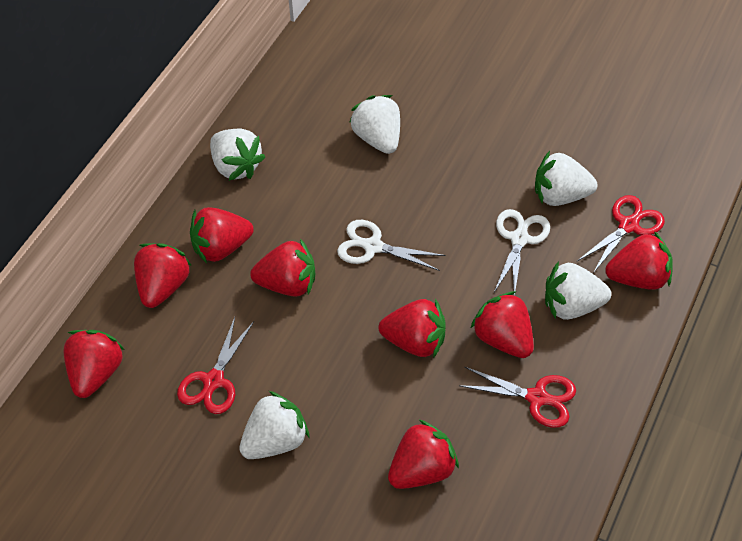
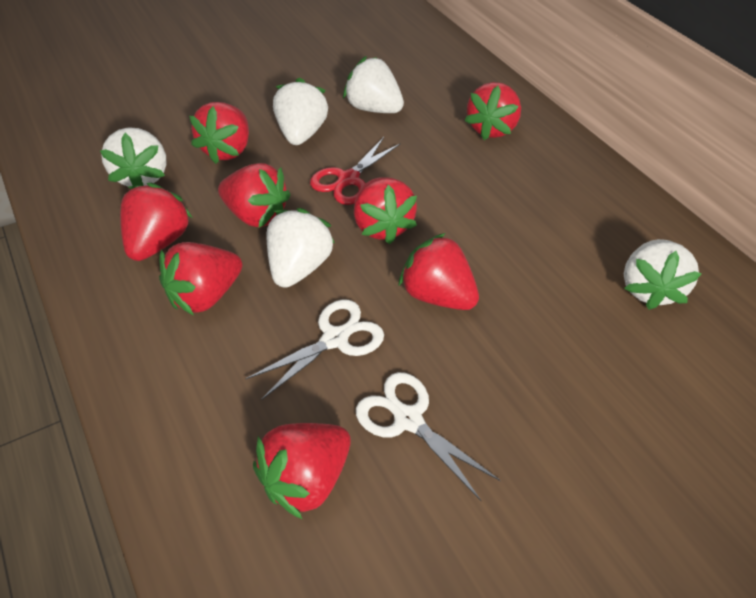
red scissors: 3 -> 1

